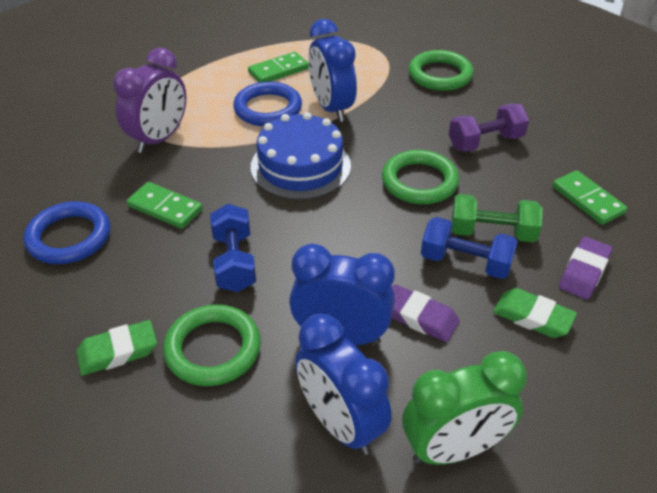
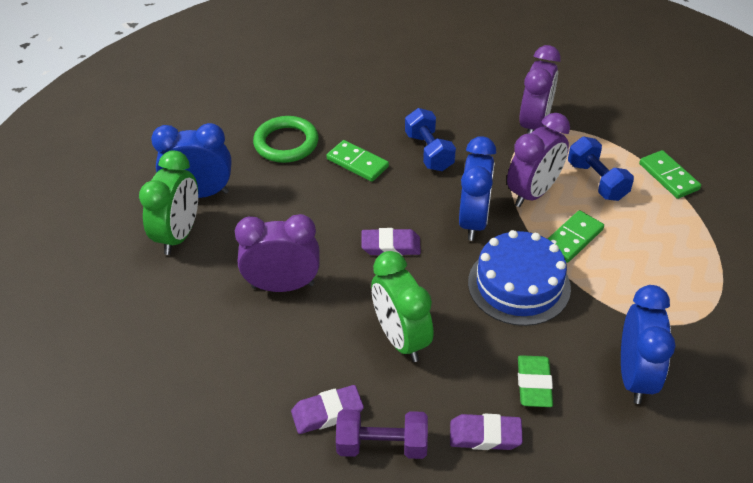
blue ring: 2 -> 0
green clock: 1 -> 2
green dumbbell: 1 -> 0
green eraser: 2 -> 1
green ring: 3 -> 1
purple clock: 1 -> 3
purple eraser: 2 -> 3

